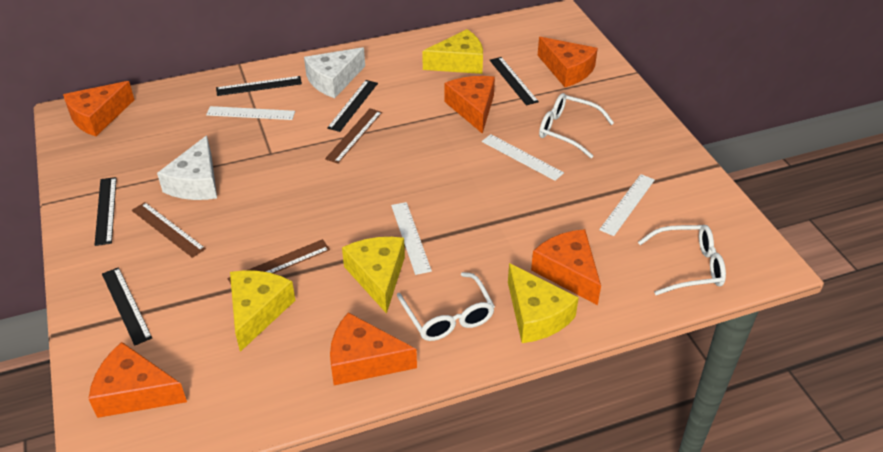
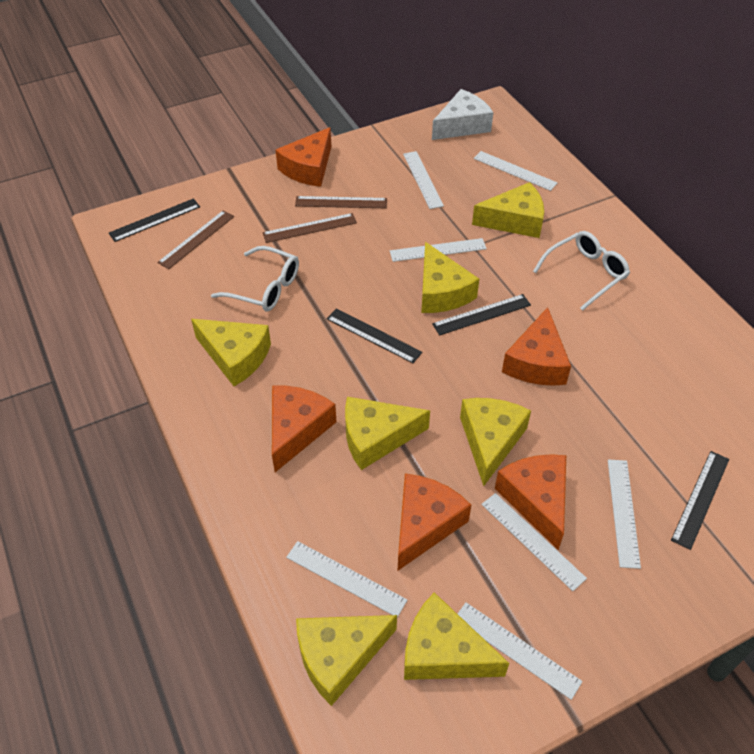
black ruler: 5 -> 4
orange cheese: 6 -> 5
white cheese: 2 -> 1
white glasses: 3 -> 2
white ruler: 4 -> 7
yellow cheese: 4 -> 7

